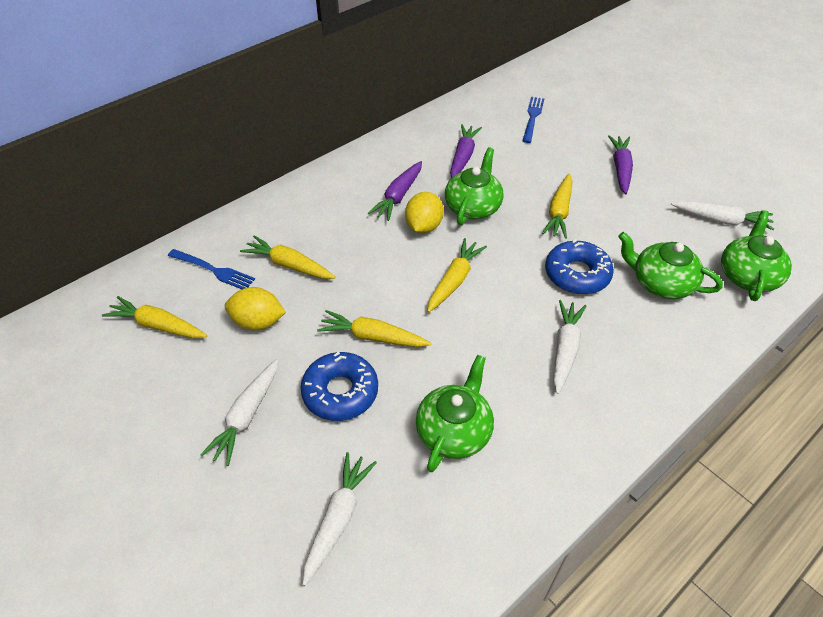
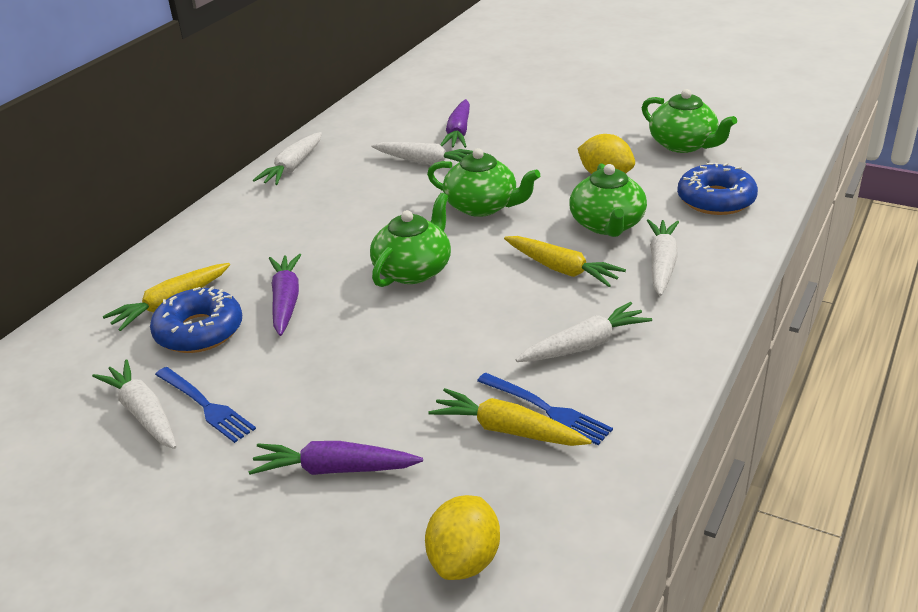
white carrot: 4 -> 5
yellow carrot: 5 -> 3

